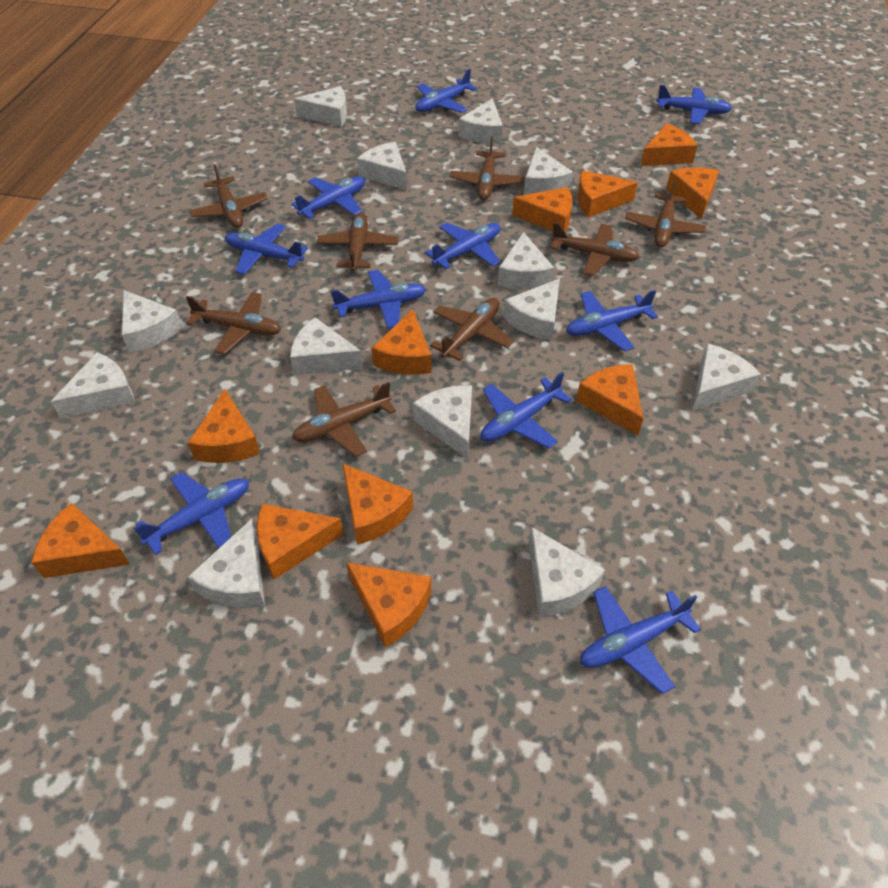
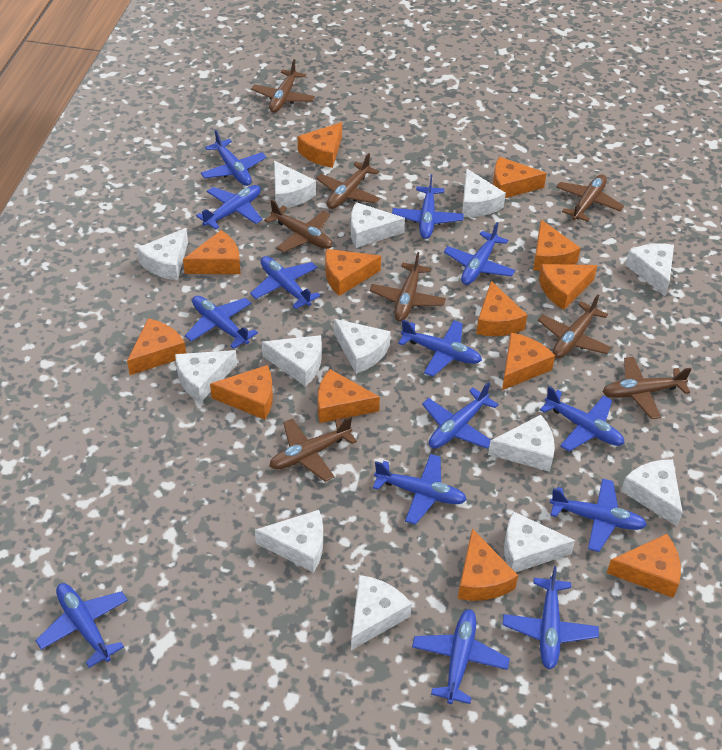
blue plane: 10 -> 14
orange cheese: 11 -> 13

